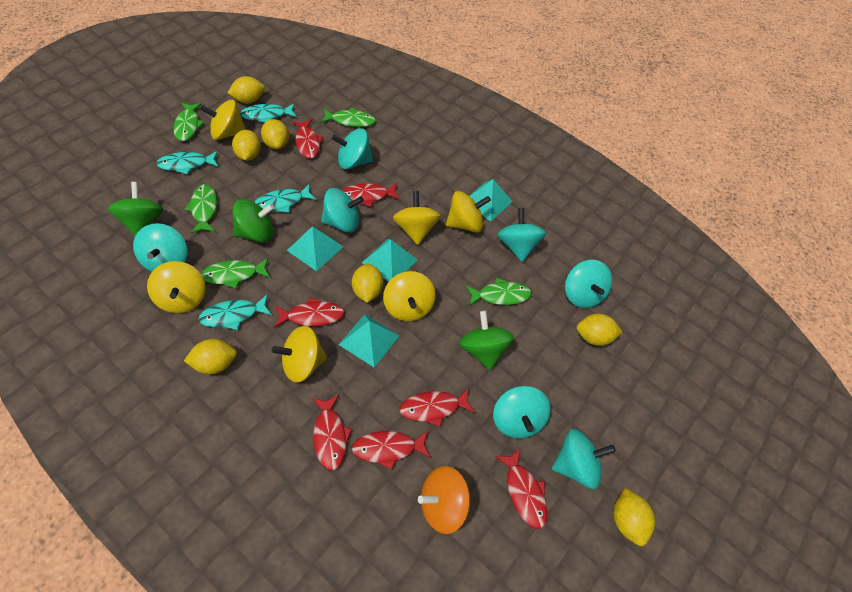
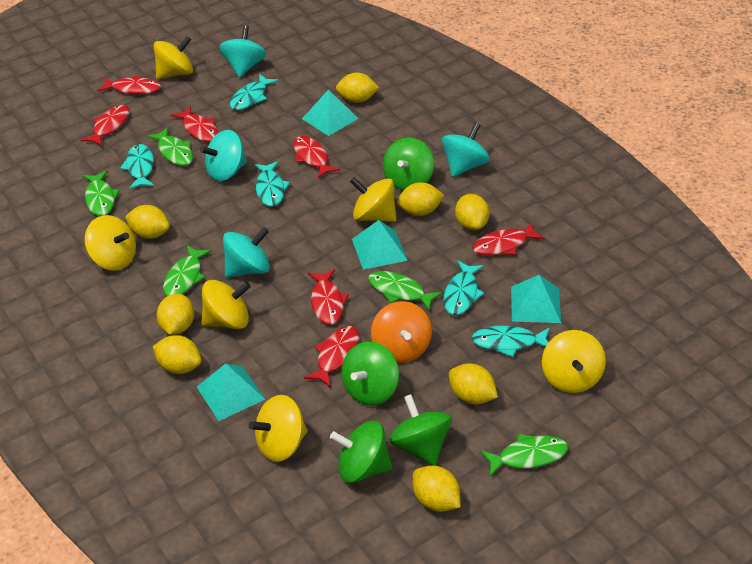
green spinning top: 3 -> 4
turquoise fish: 4 -> 5
turquoise spinning top: 7 -> 4
yellow lemon: 7 -> 8

